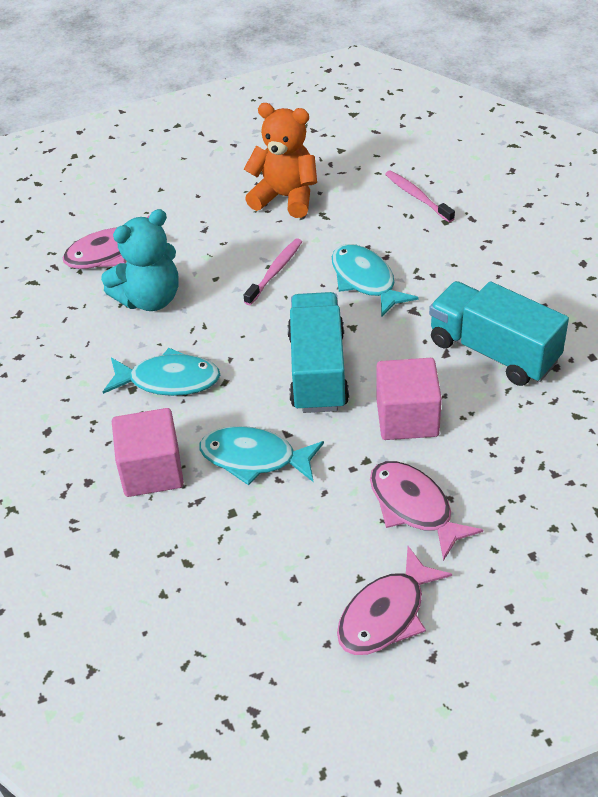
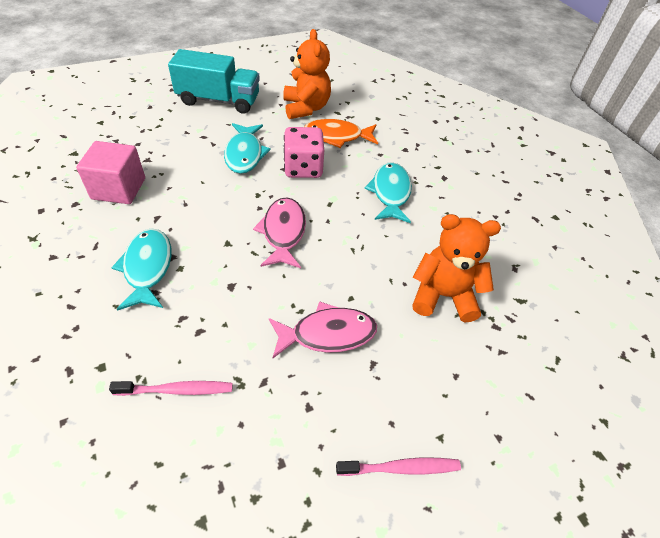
orange fish: 0 -> 1
orange teddy bear: 1 -> 2
pink cube: 2 -> 1
pink dice: 0 -> 1
pink fish: 3 -> 2
turquoise teddy bear: 1 -> 0
turquoise truck: 2 -> 1

